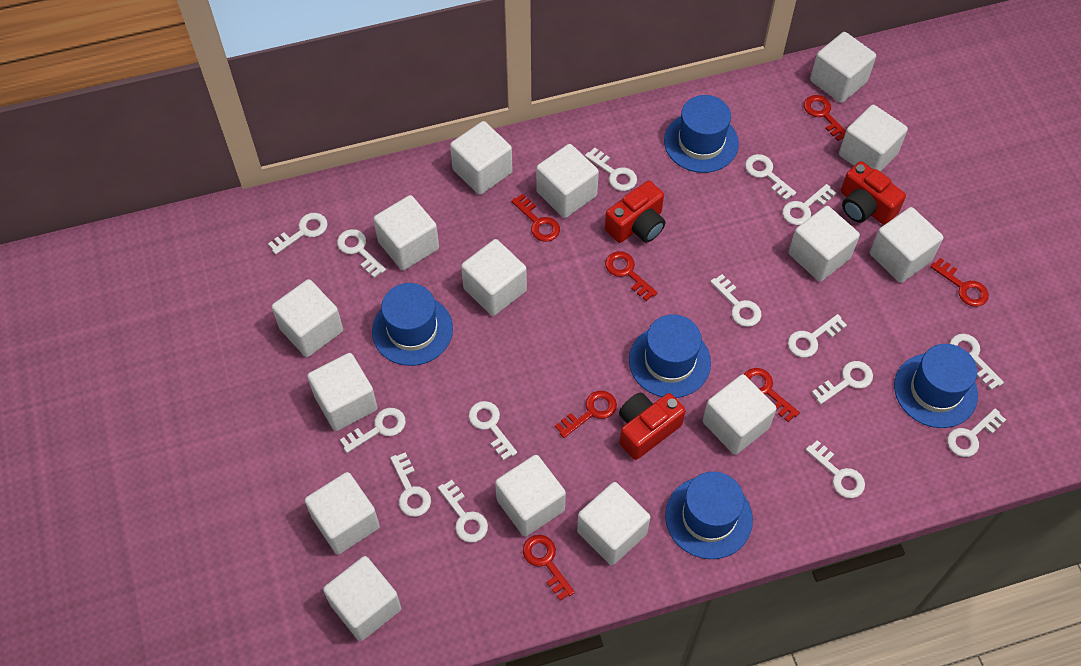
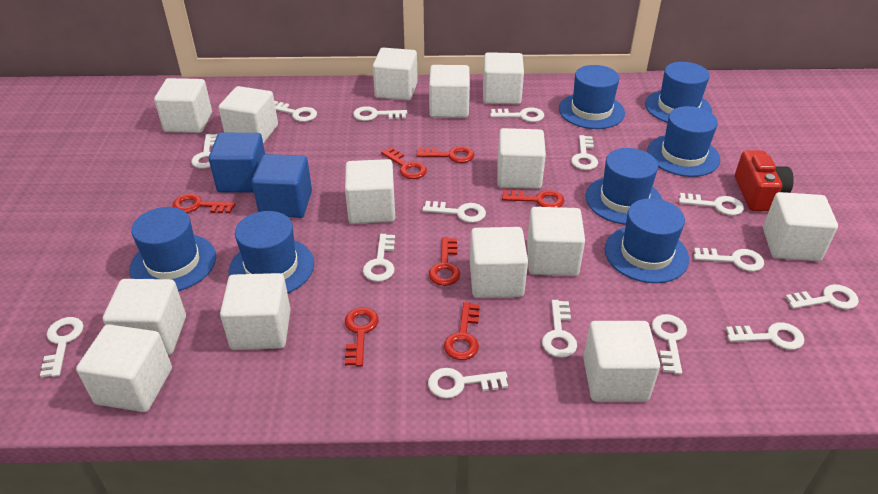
blue cube: 0 -> 2
blue hat: 5 -> 7
red camera: 3 -> 1
white cube: 15 -> 14

